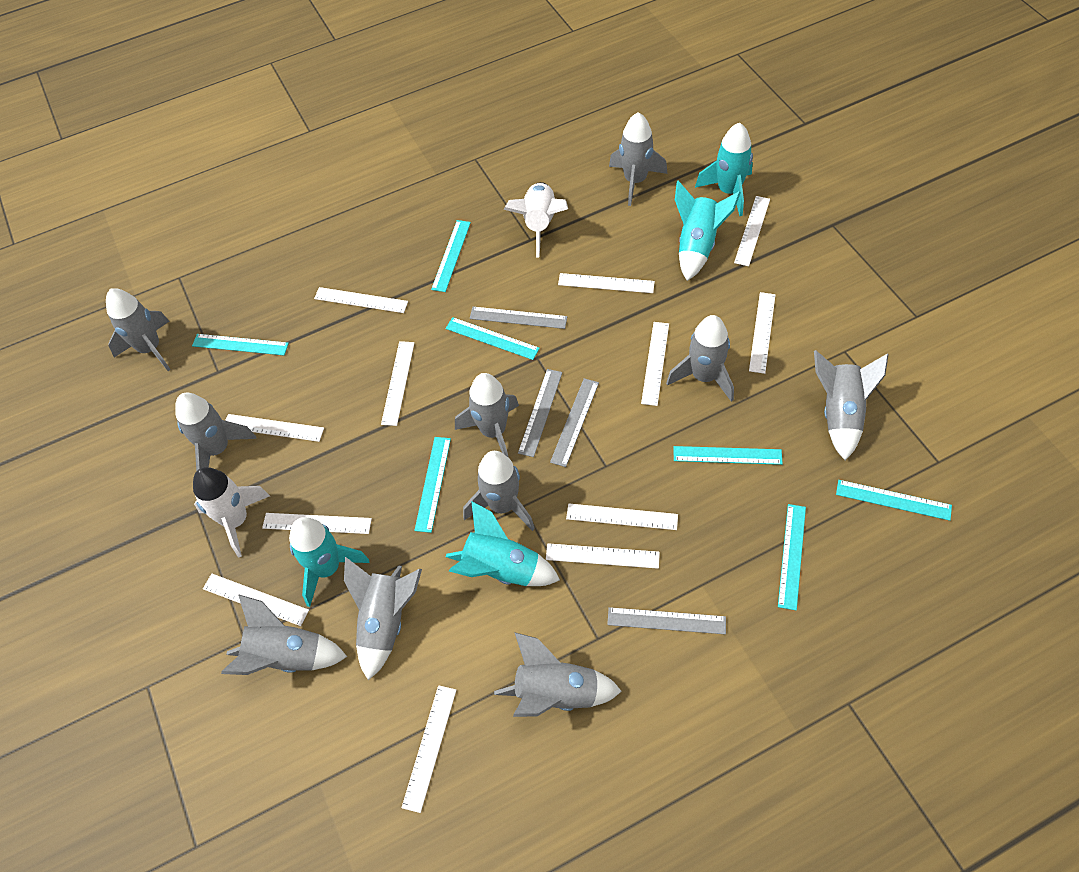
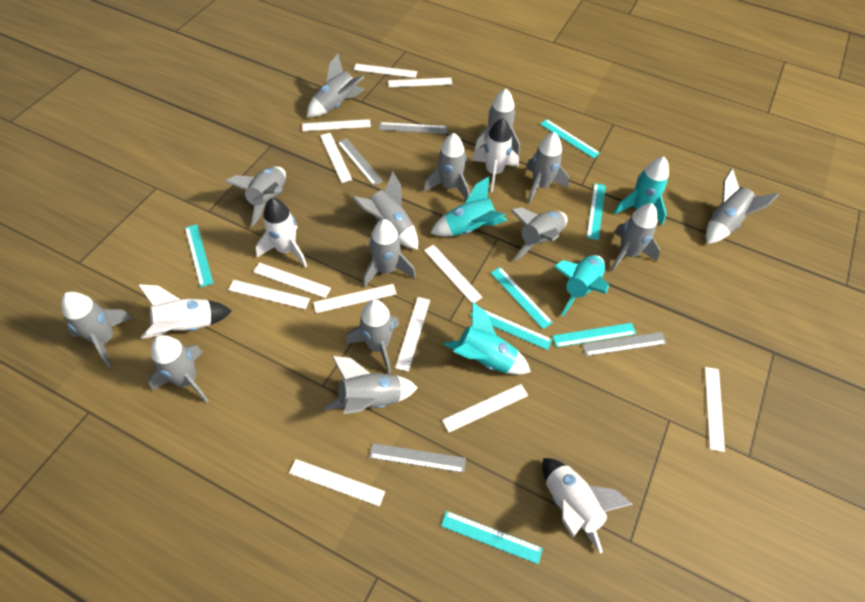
grey rocket: 10 -> 14
white rocket: 2 -> 4

